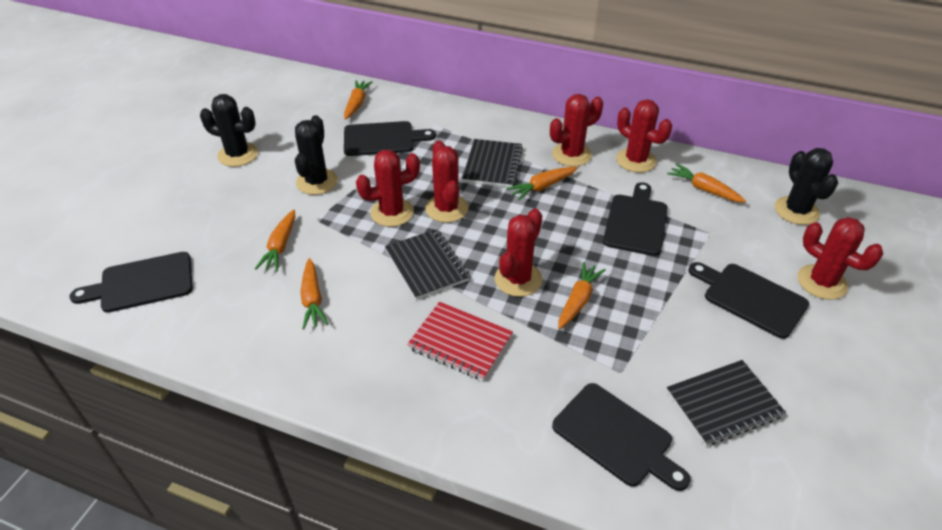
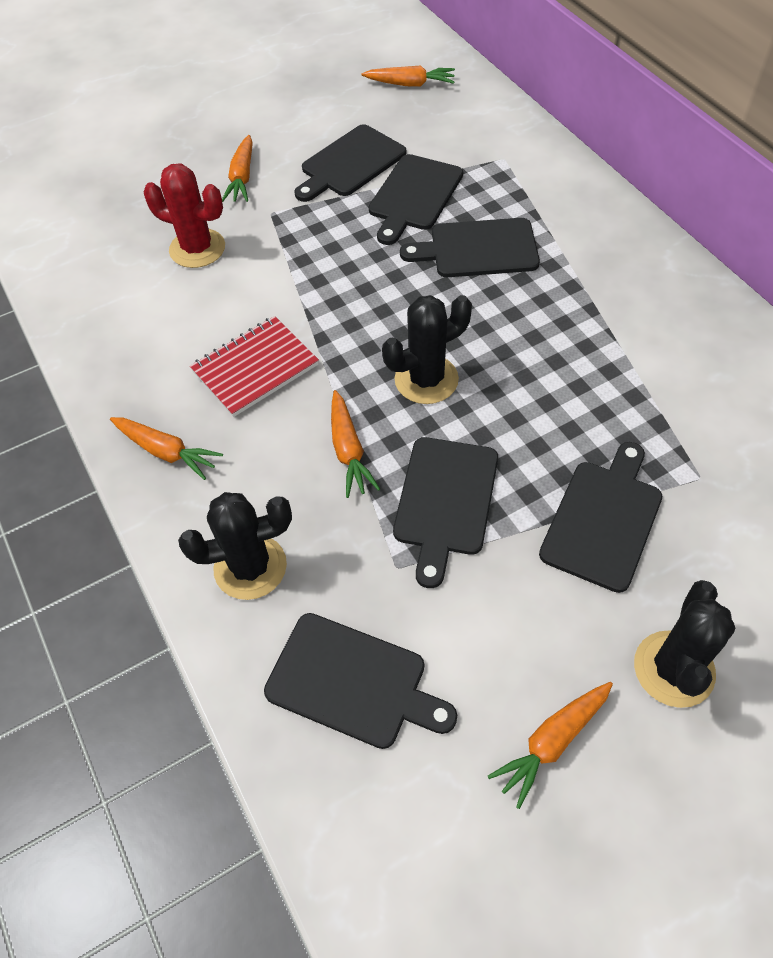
black cutting board: 5 -> 6
black notebook: 3 -> 0
orange carrot: 6 -> 5
red cactus: 6 -> 1

